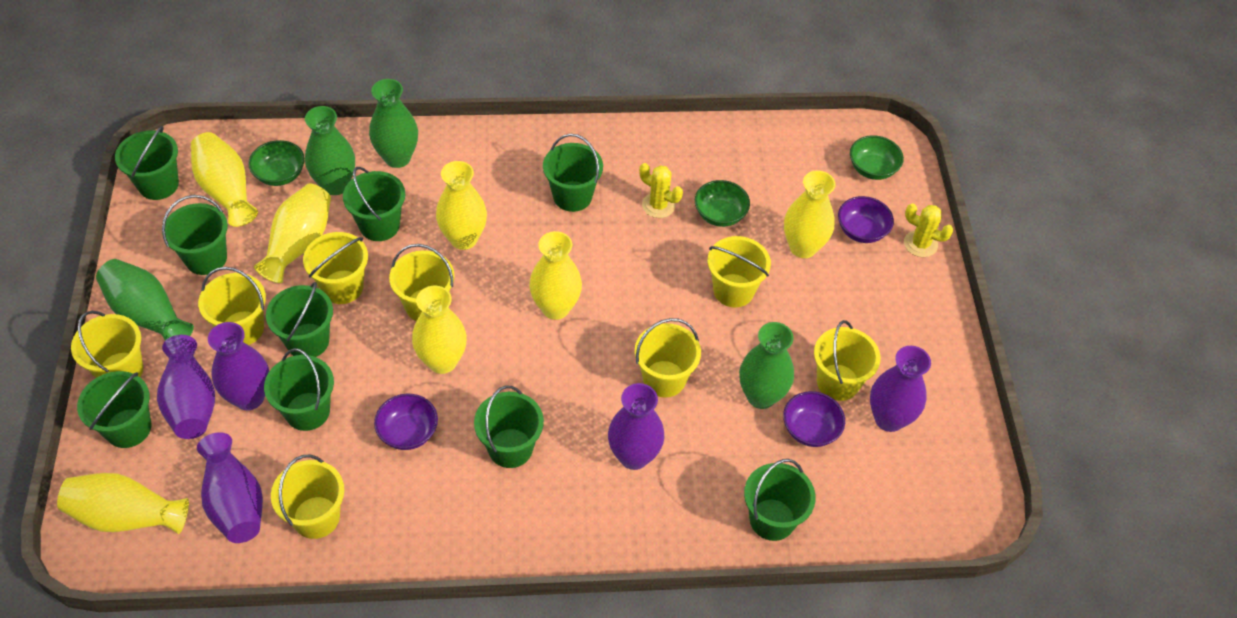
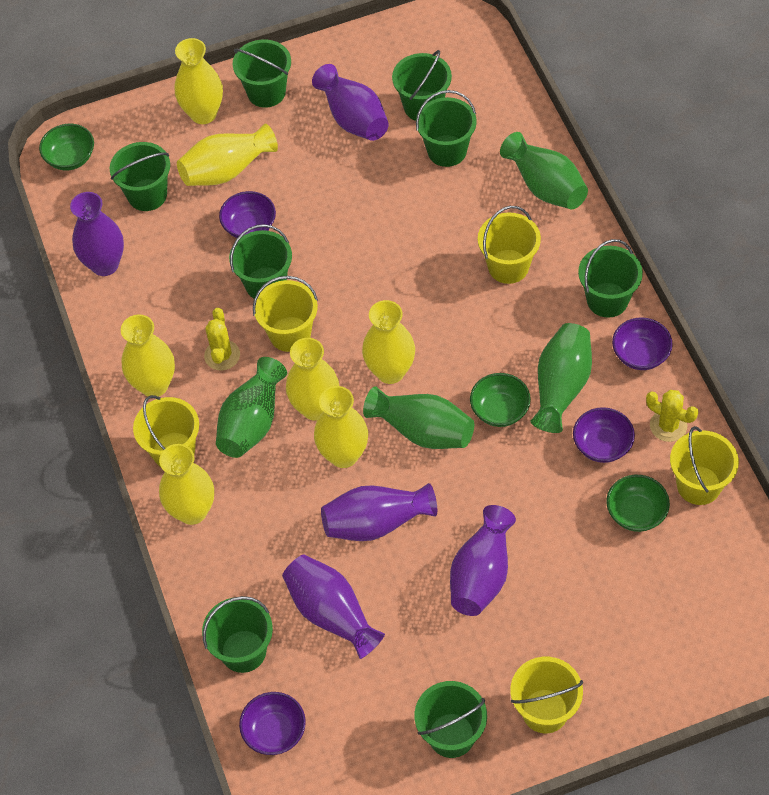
green bucket: 9 -> 8
purple bowl: 3 -> 4
yellow bucket: 8 -> 5

